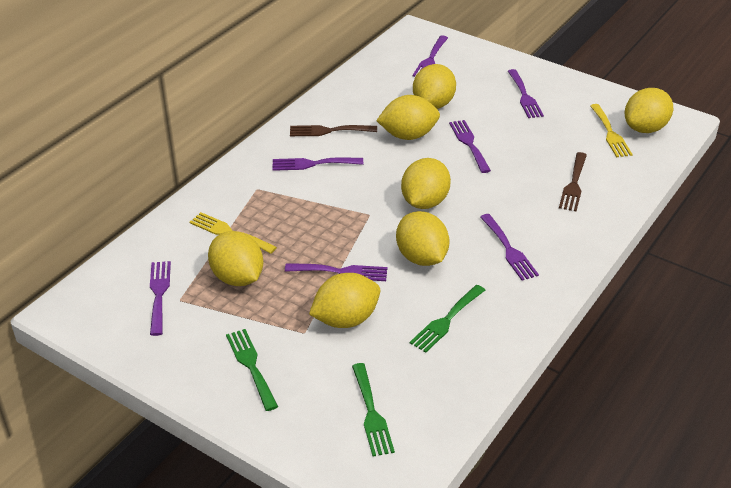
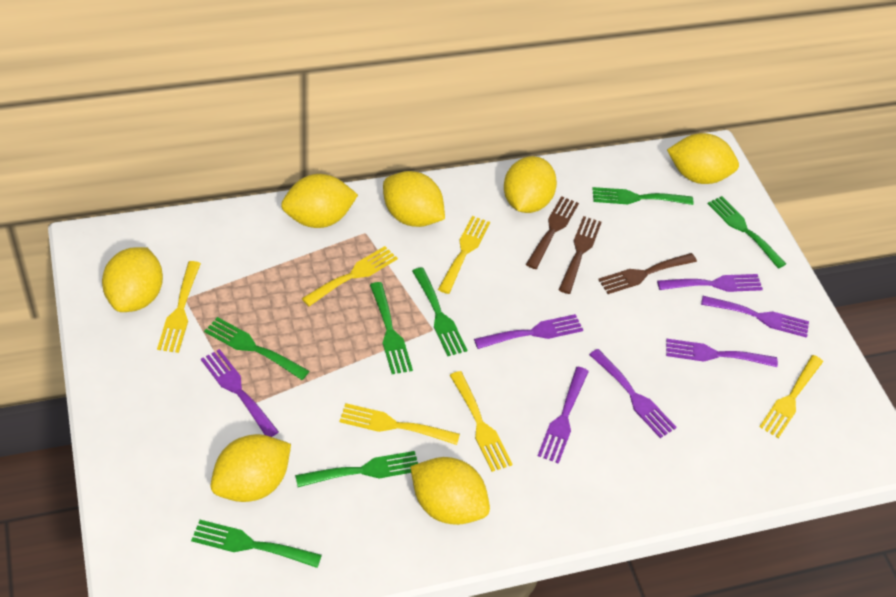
brown fork: 2 -> 3
green fork: 3 -> 7
yellow fork: 2 -> 6

